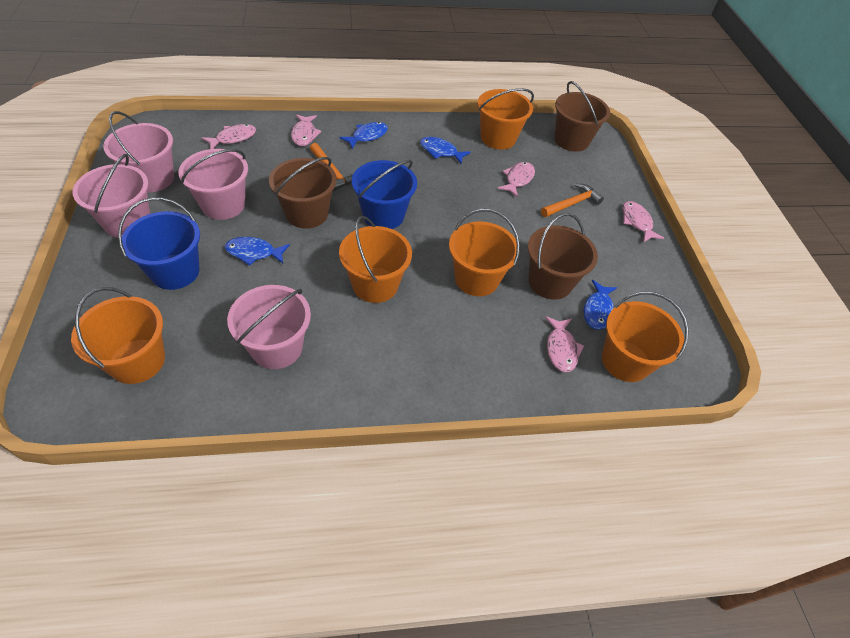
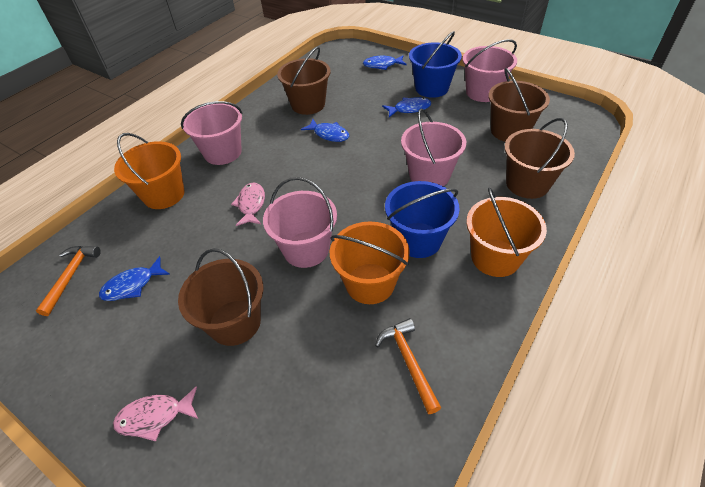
brown bucket: 3 -> 4
orange bucket: 5 -> 3
pink fish: 5 -> 2

